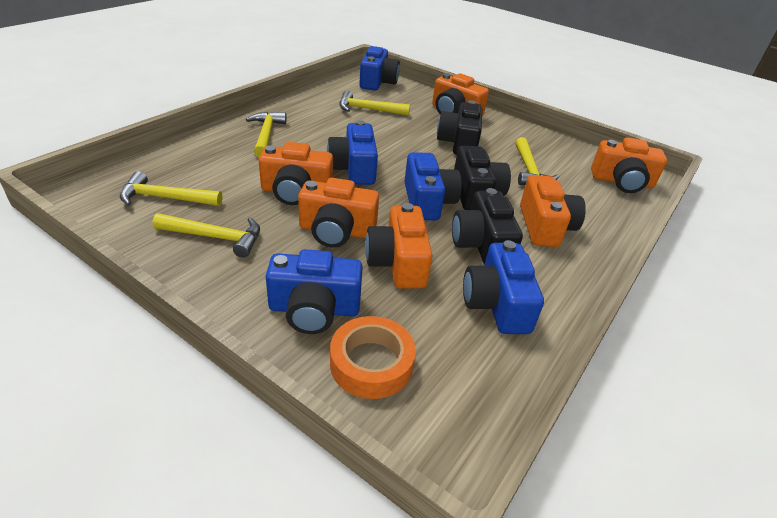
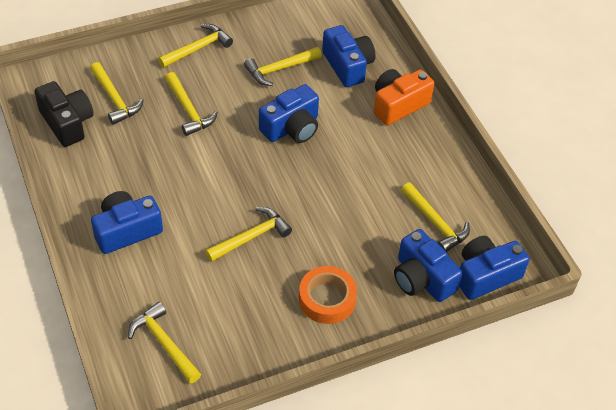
black camera: 3 -> 1
orange camera: 6 -> 1
yellow hammer: 5 -> 7

